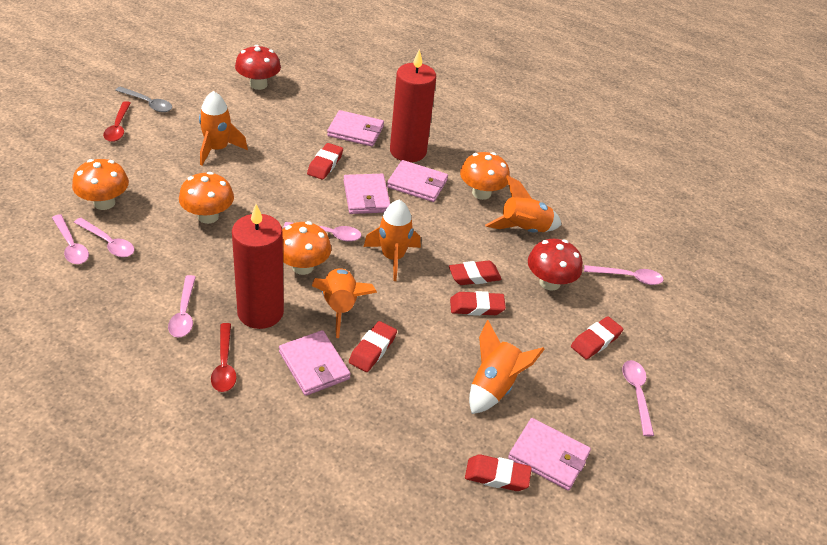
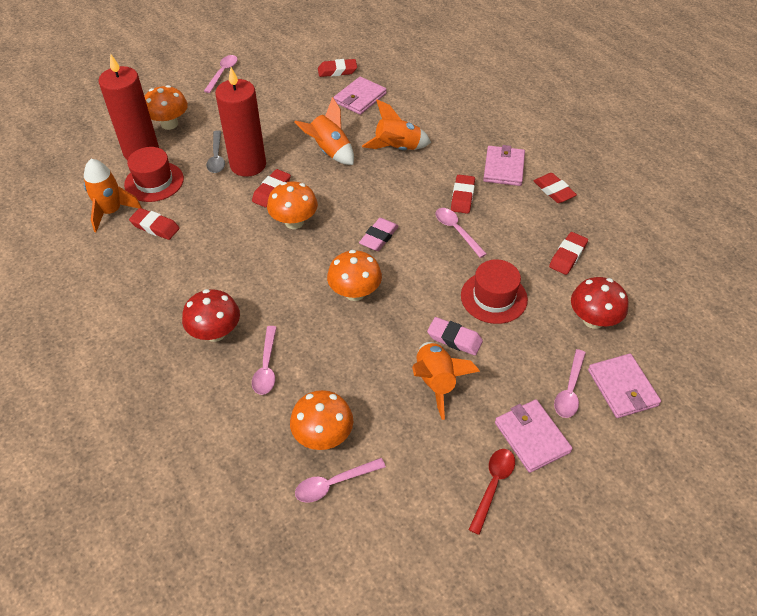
orange rocket: 5 -> 4
pink eraser: 0 -> 2
pink spoon: 6 -> 5
pink wallet: 5 -> 4
red hat: 0 -> 2
red spoon: 2 -> 1

